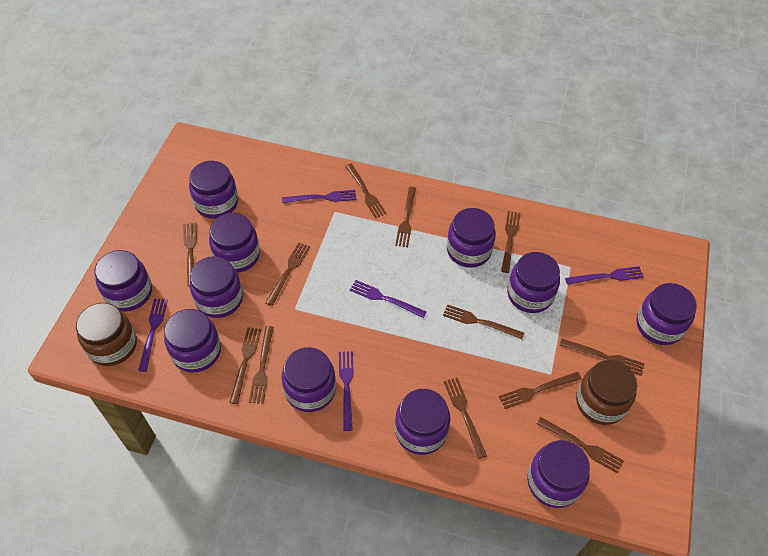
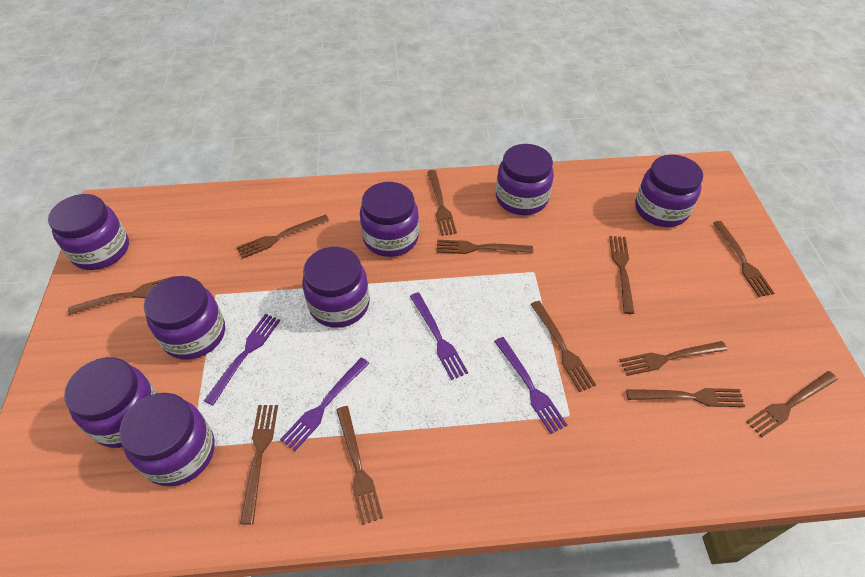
brown jar: 2 -> 0
purple fork: 5 -> 4
purple jar: 11 -> 8

